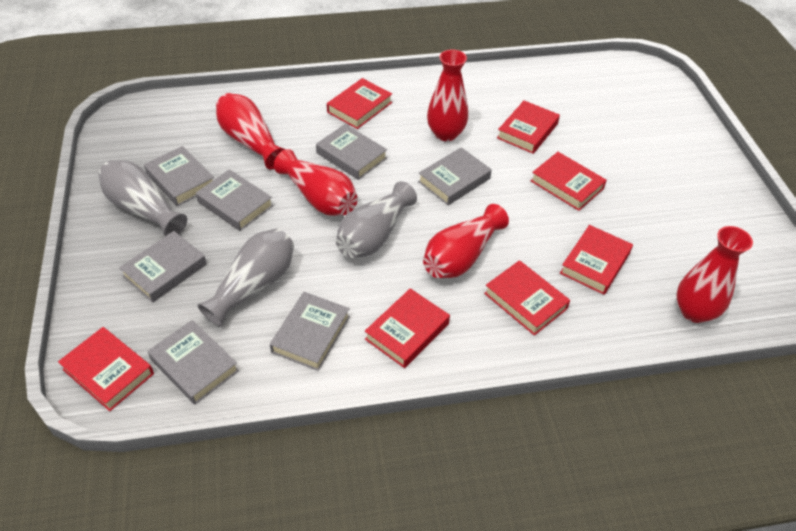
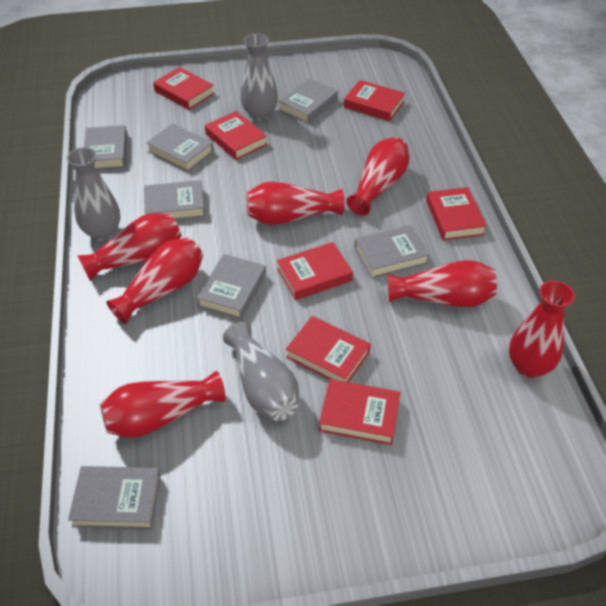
red vase: 5 -> 7

